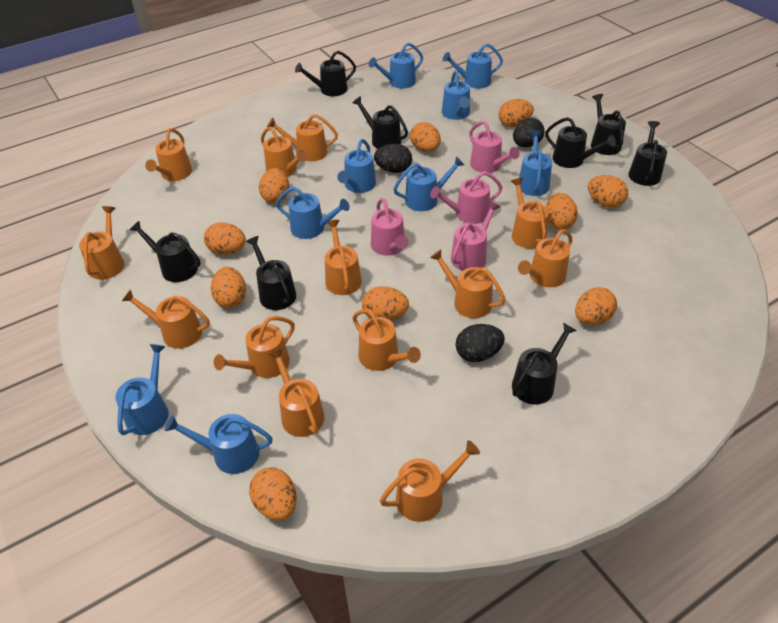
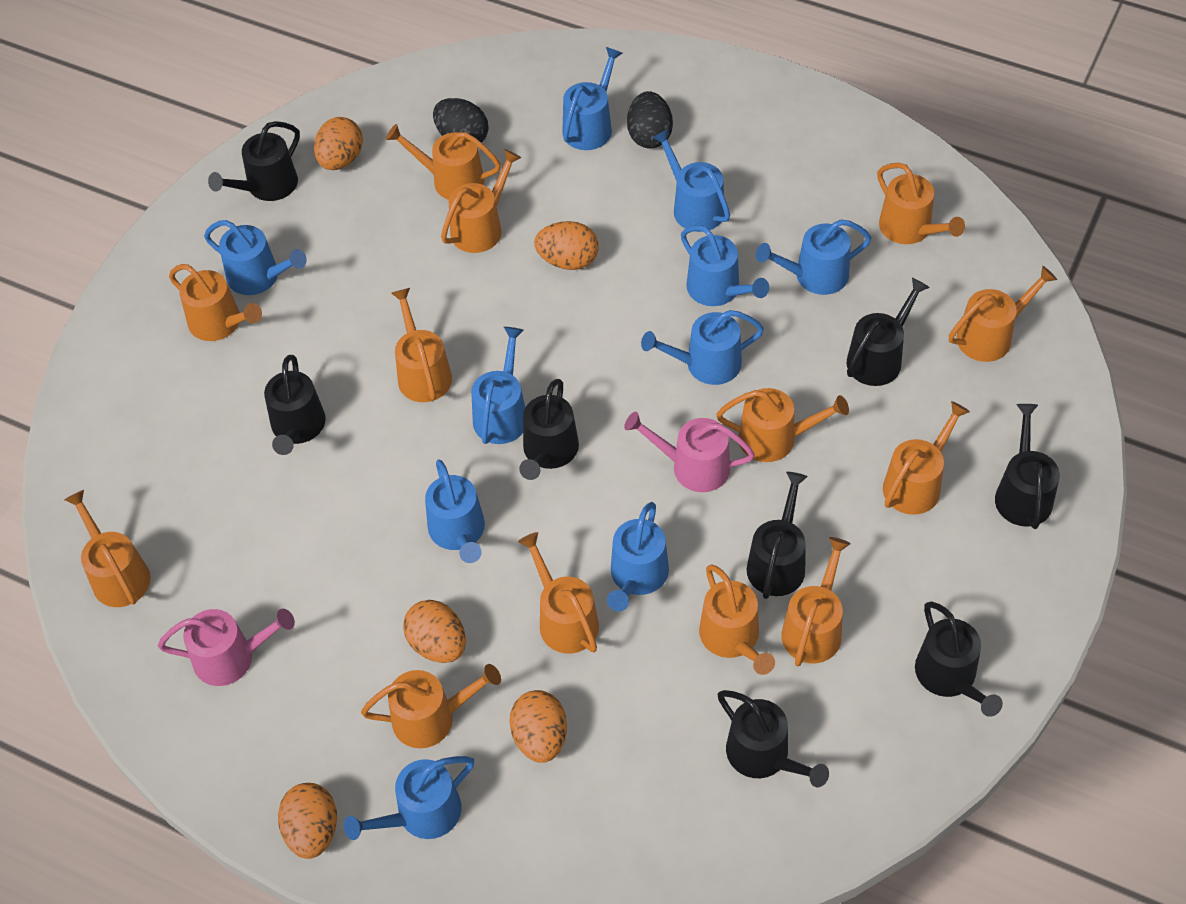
black egg: 3 -> 2
blue watering can: 9 -> 10
orange egg: 10 -> 5
pink watering can: 4 -> 2

